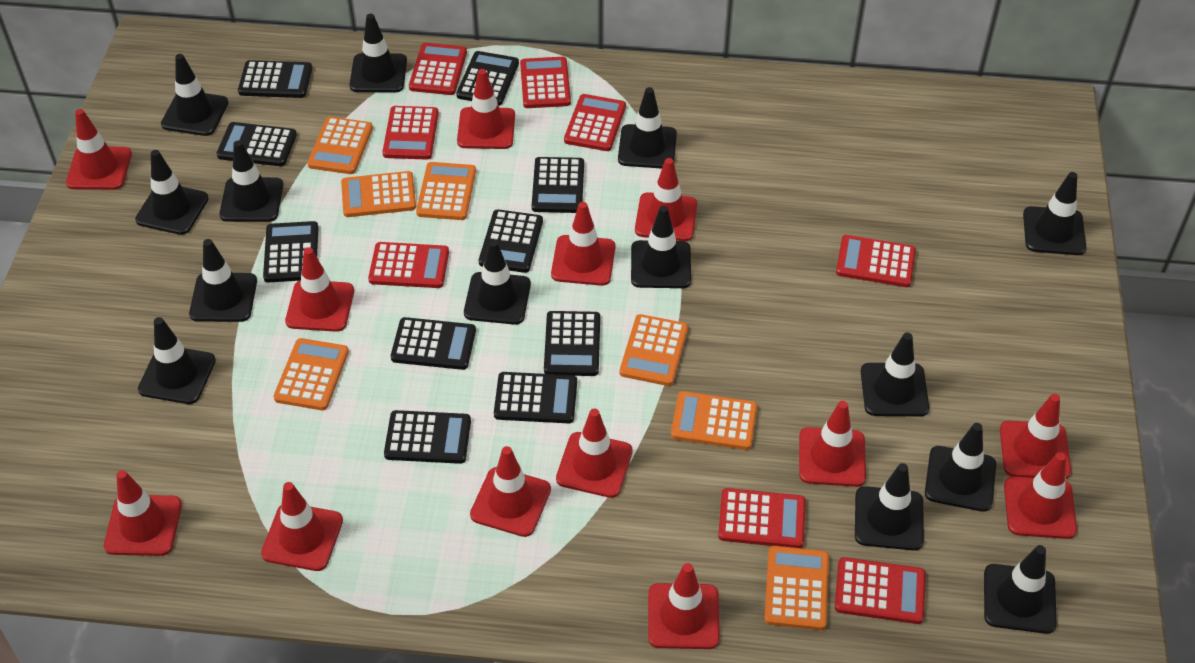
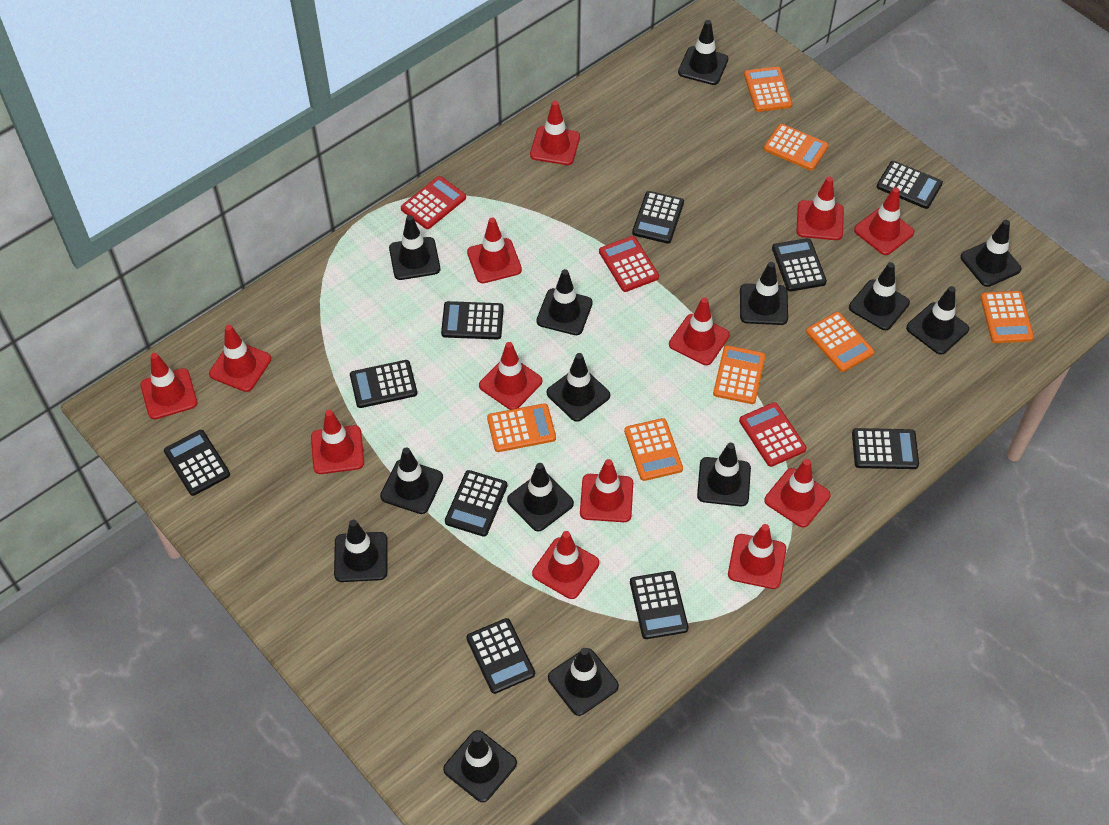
red calculator: 8 -> 3

